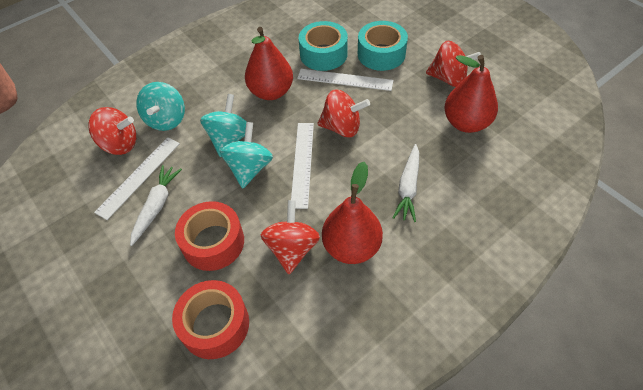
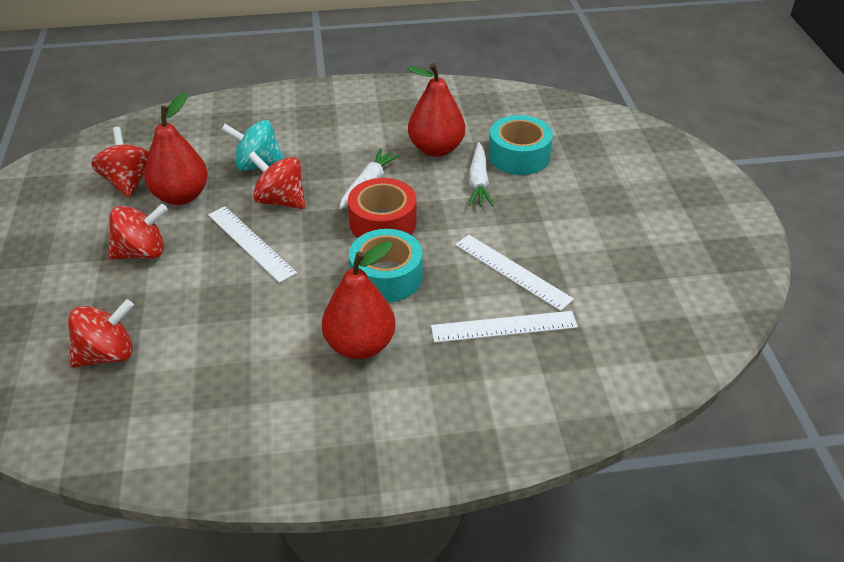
red tape: 2 -> 1
turquoise spinning top: 3 -> 1

